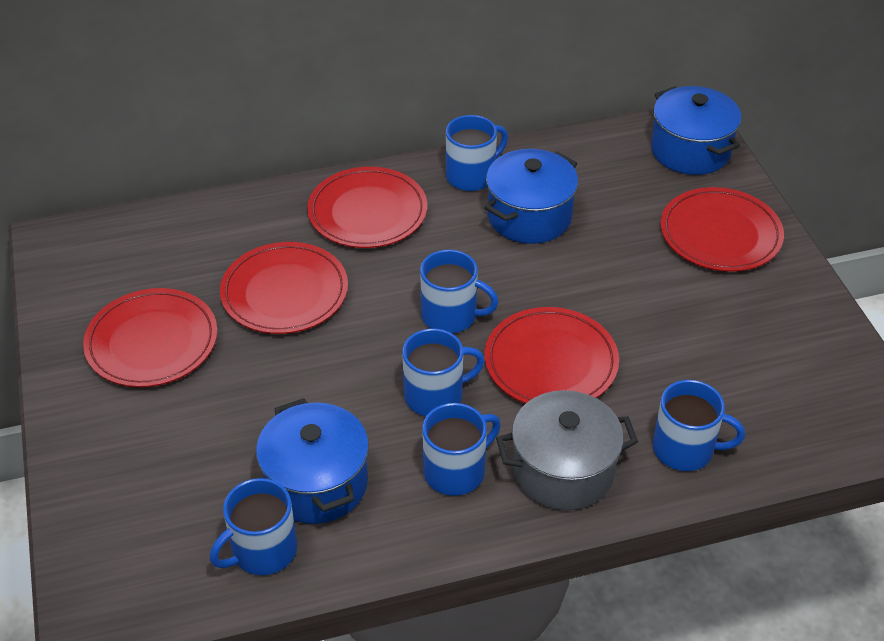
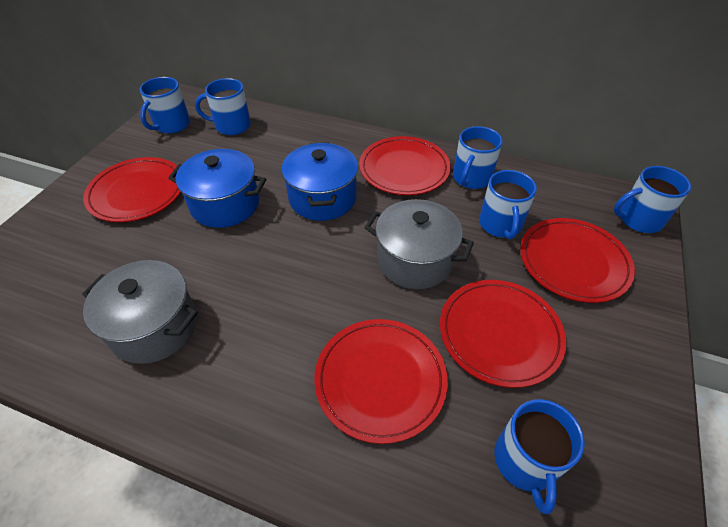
blue pot: 3 -> 2
grey pot: 1 -> 2

